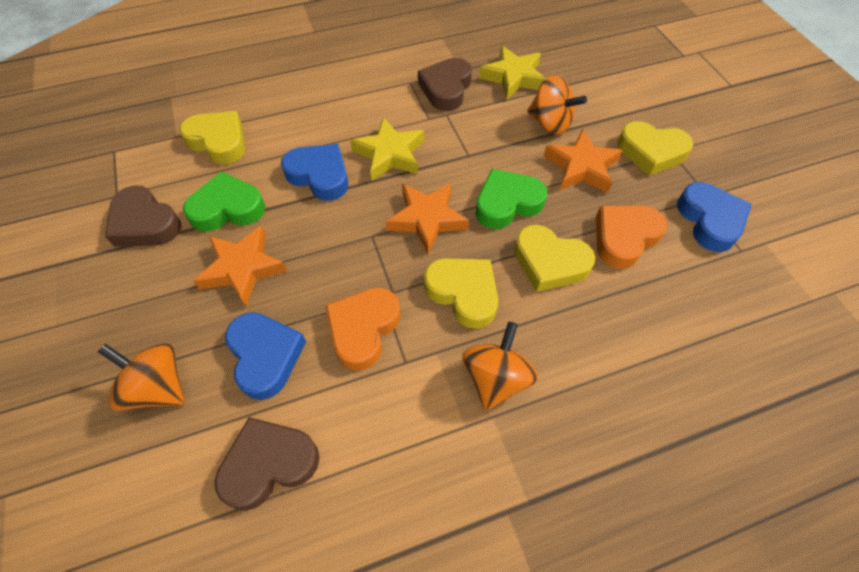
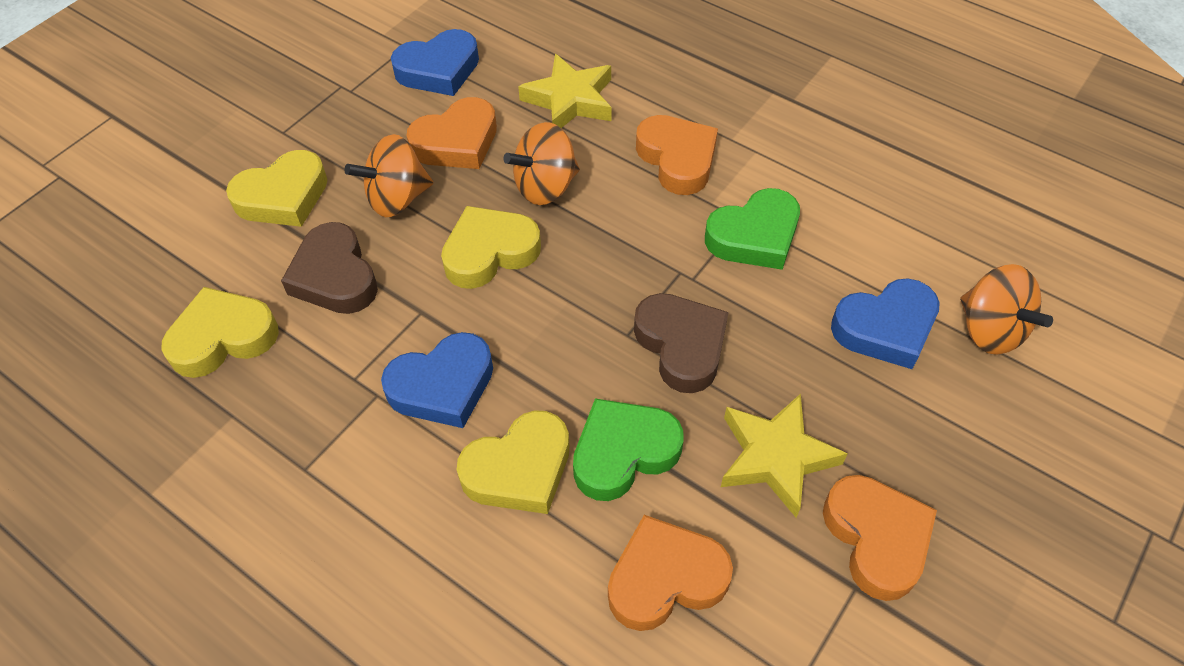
brown heart: 3 -> 2
orange heart: 2 -> 4
orange star: 3 -> 0

